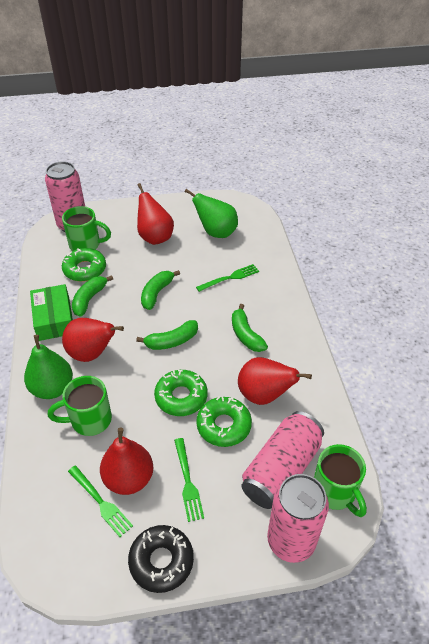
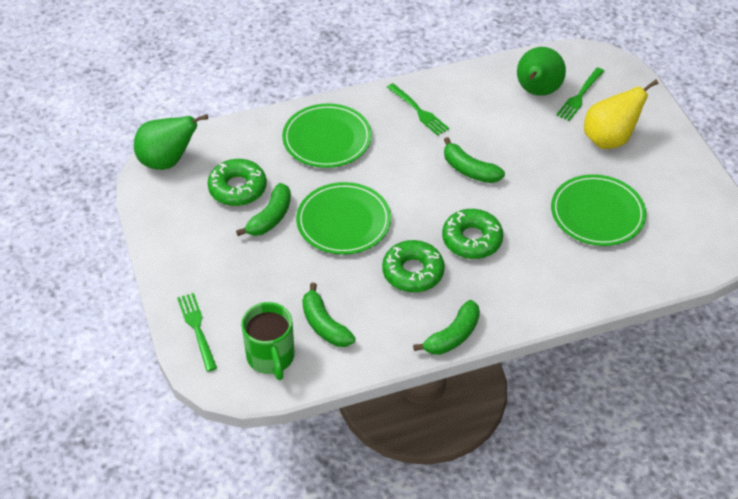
black donut: 1 -> 0
green box: 1 -> 0
green mug: 3 -> 1
green plate: 0 -> 3
pink can: 3 -> 0
red pear: 4 -> 0
yellow pear: 0 -> 1

